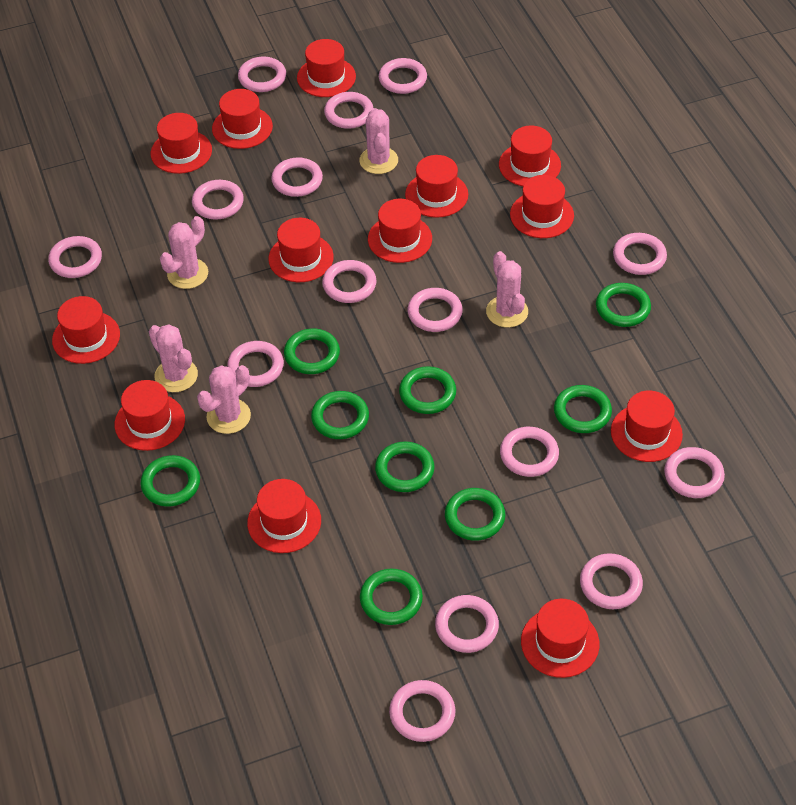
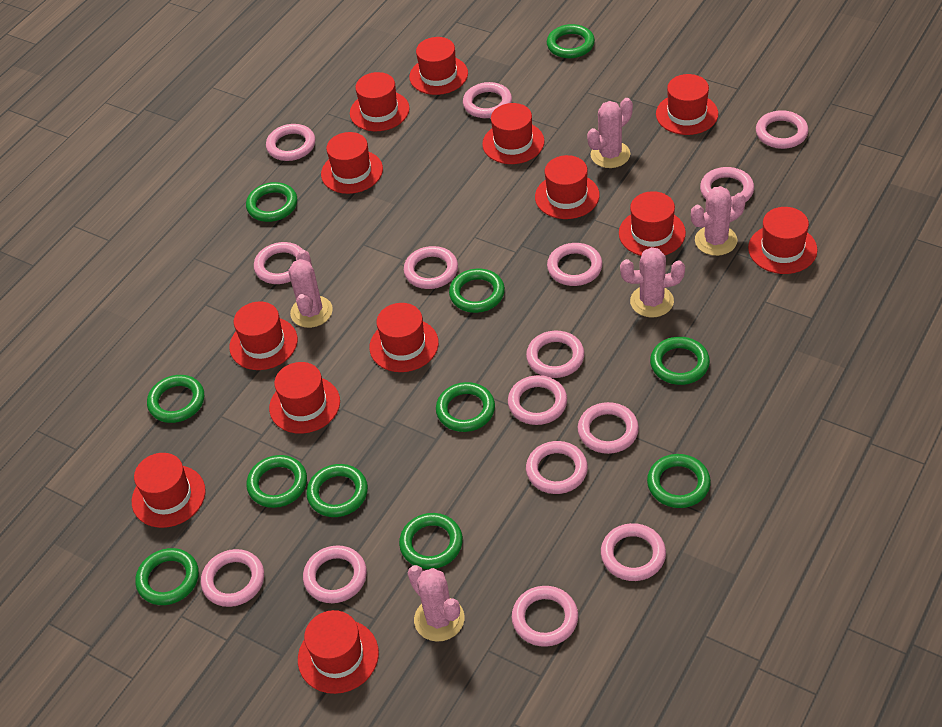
green ring: 9 -> 11

